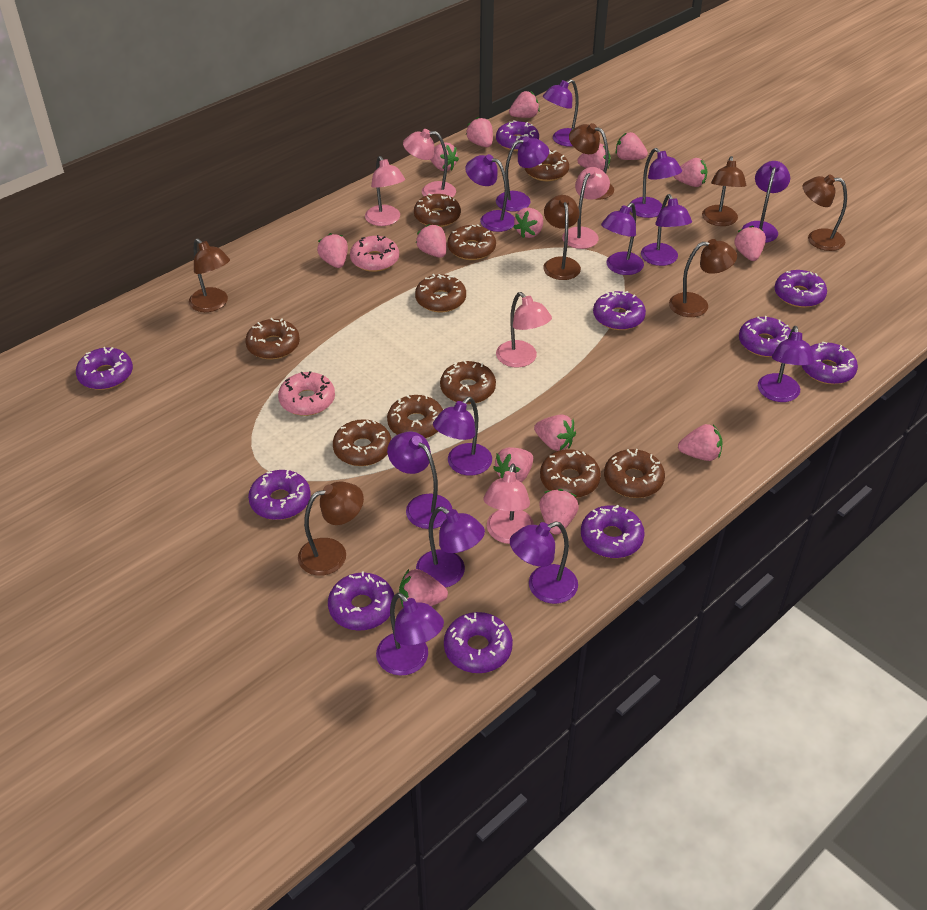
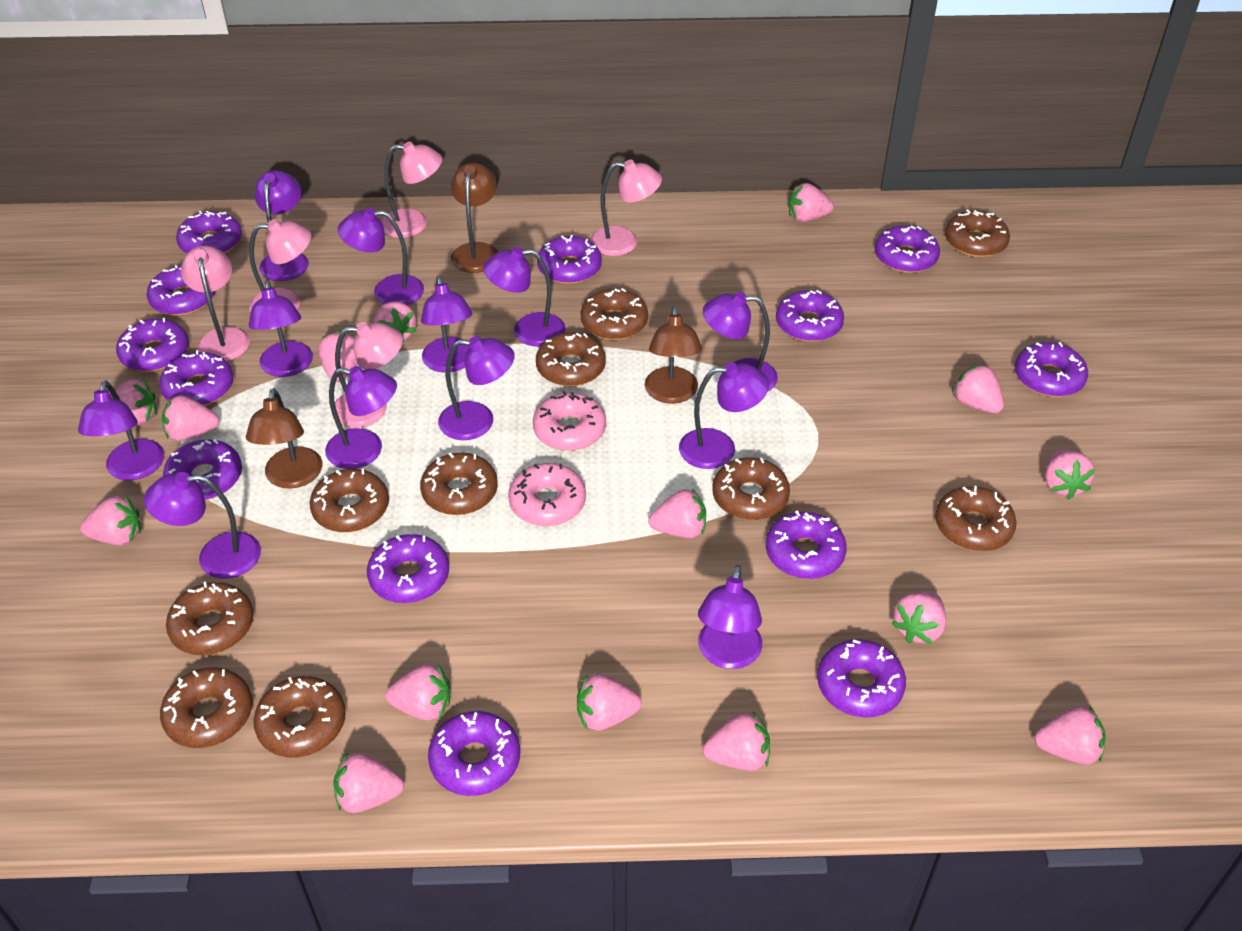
brown lamp: 7 -> 3
purple donut: 10 -> 13
purple lamp: 13 -> 12

